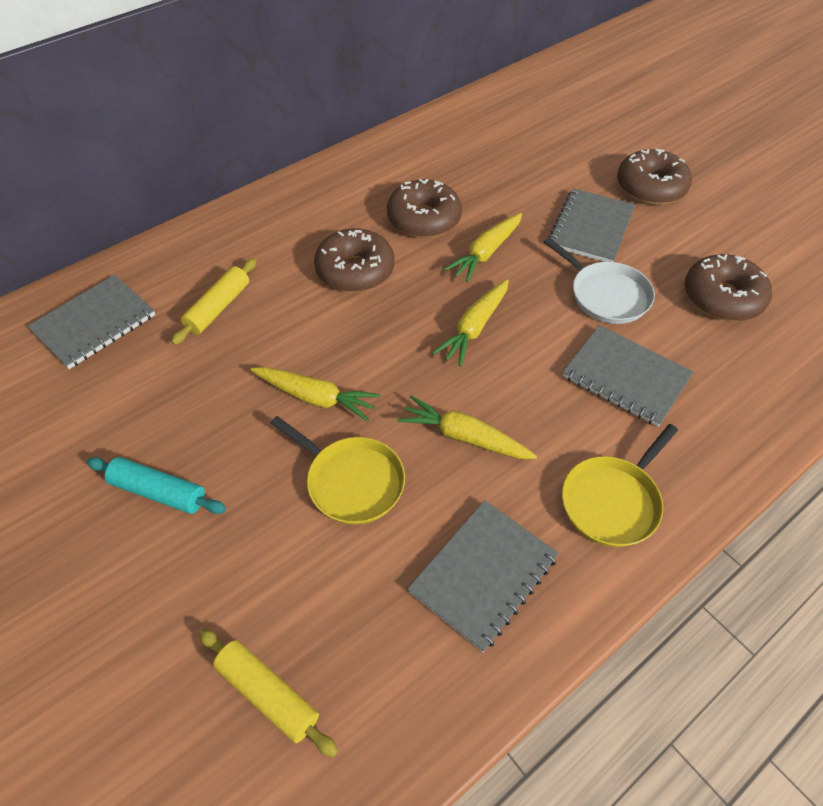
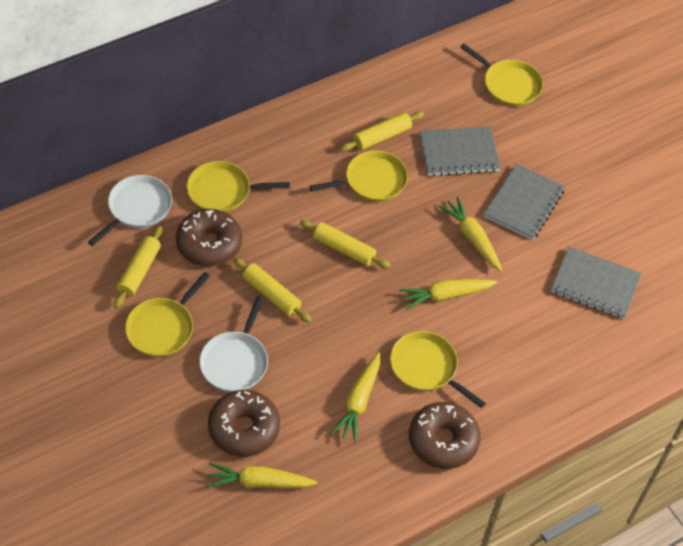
brown donut: 4 -> 3
grey notebook: 4 -> 3
turquoise rolling pin: 1 -> 0
white pan: 1 -> 2
yellow pan: 2 -> 5
yellow rolling pin: 2 -> 4

